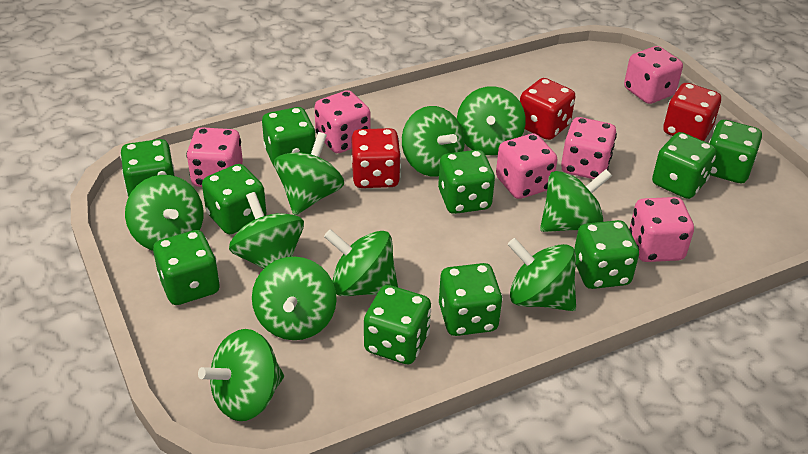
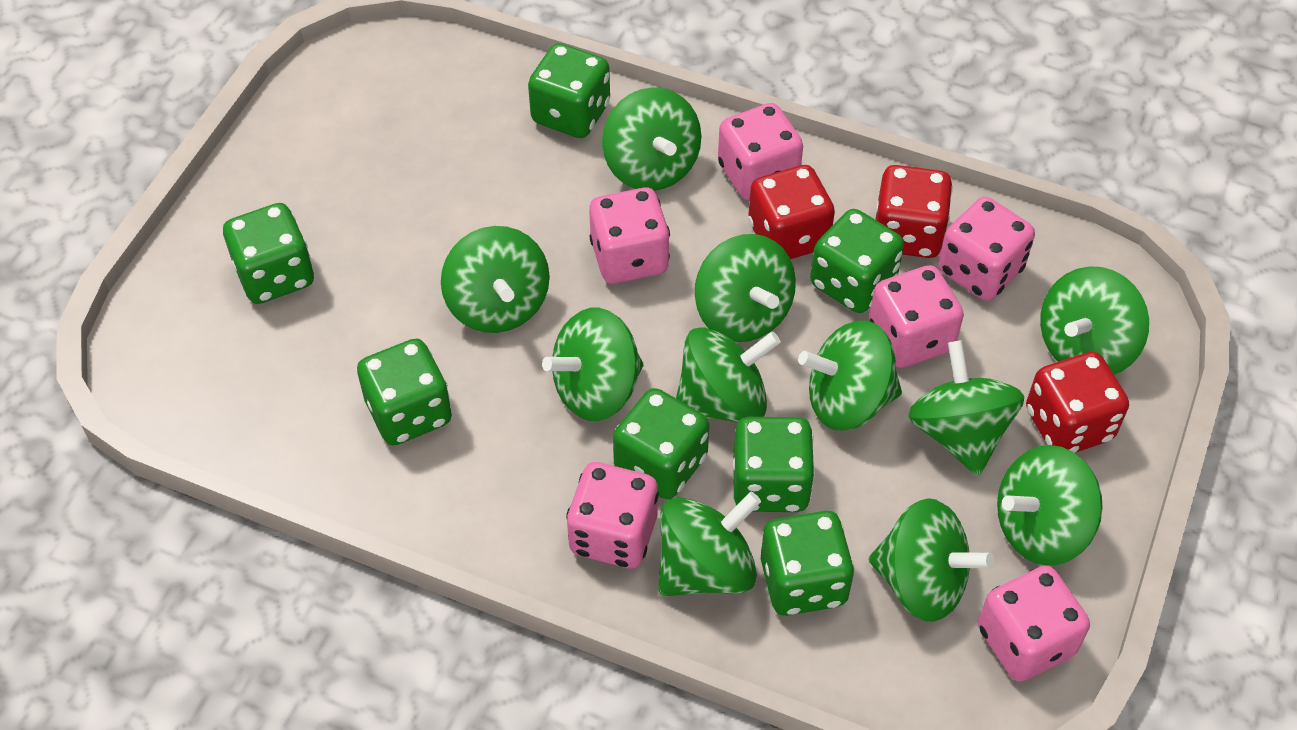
green dice: 10 -> 7
green spinning top: 10 -> 11

